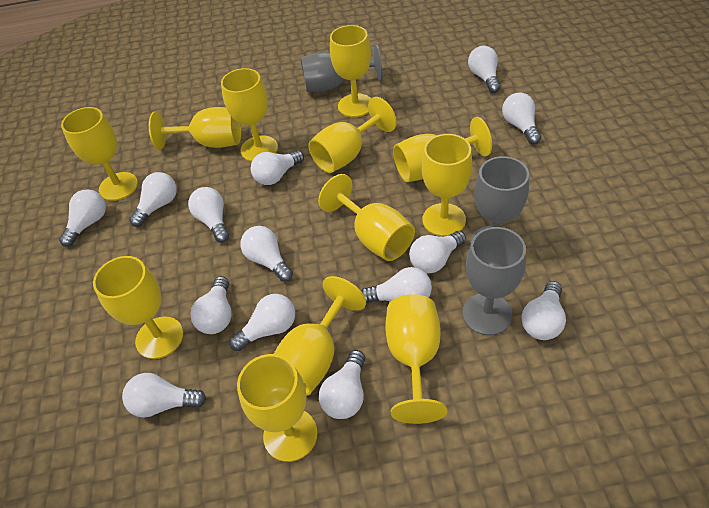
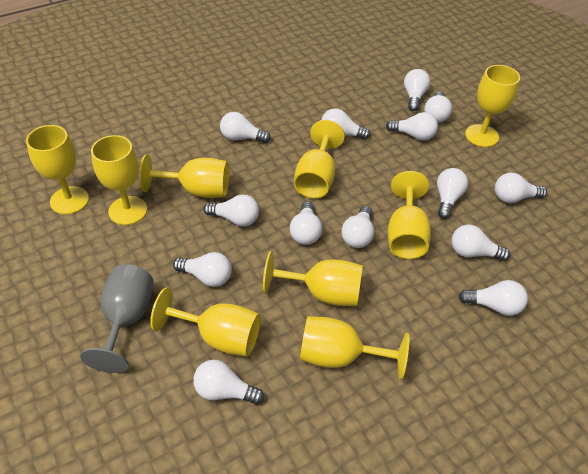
grey goblet: 3 -> 1
yellow goblet: 12 -> 9

